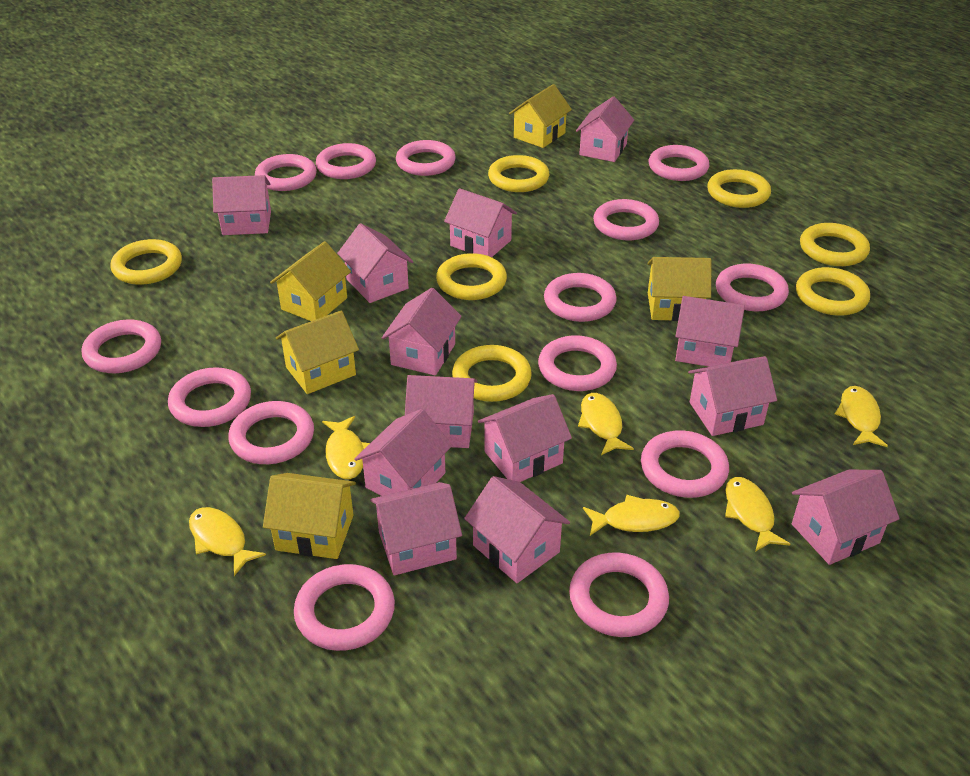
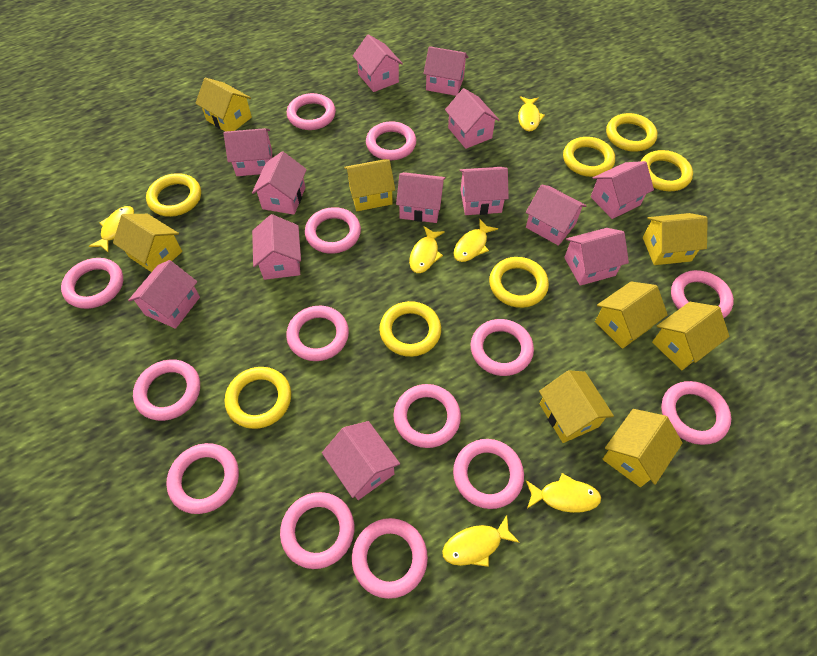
yellow house: 5 -> 8

